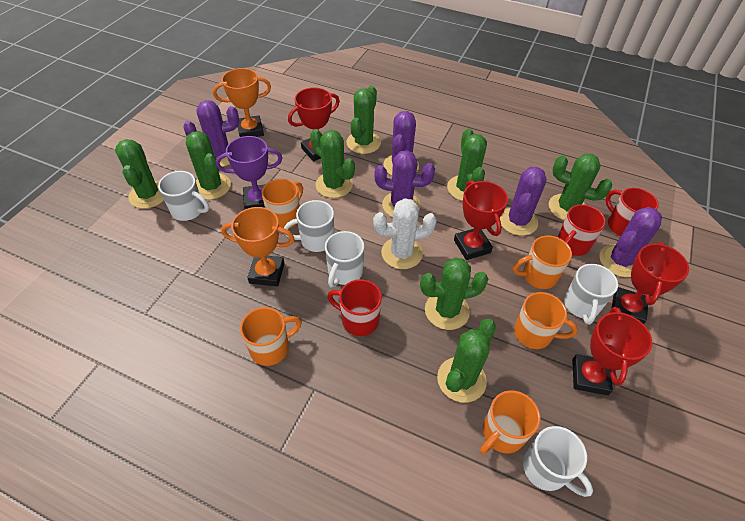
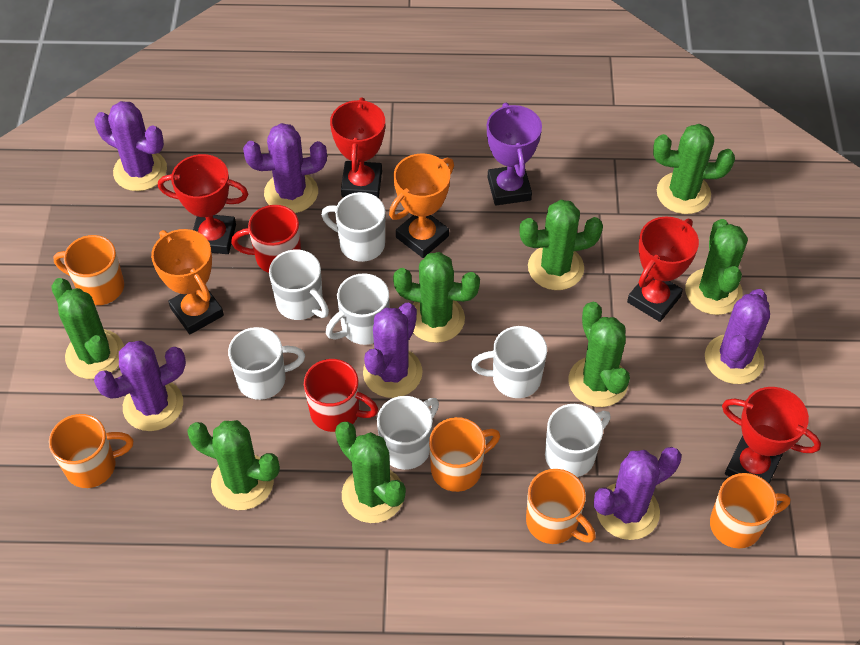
purple cactus: 5 -> 6
red mug: 3 -> 2
white cactus: 1 -> 0
white mug: 5 -> 7

